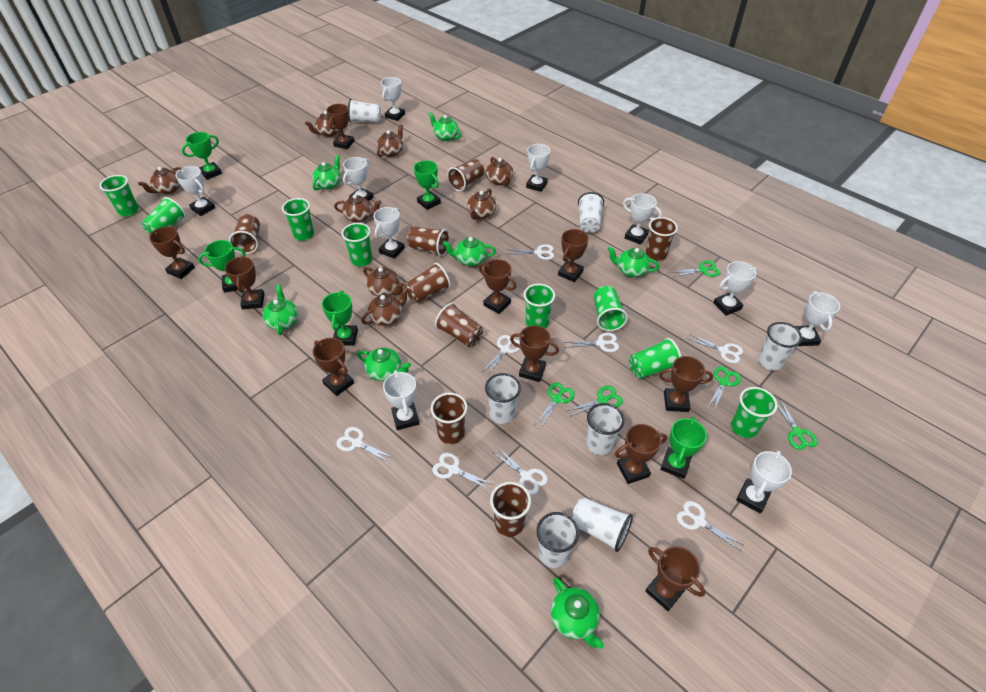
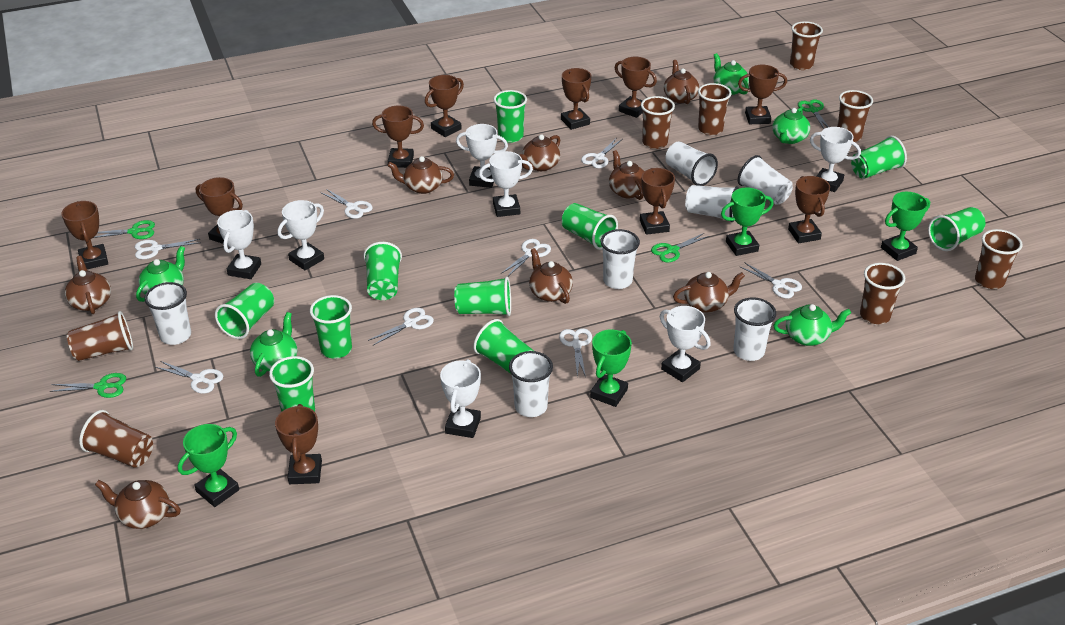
green cup: 8 -> 10
green scissors: 5 -> 4
green teapot: 7 -> 5
green trophy: 5 -> 4
white trophy: 10 -> 7

